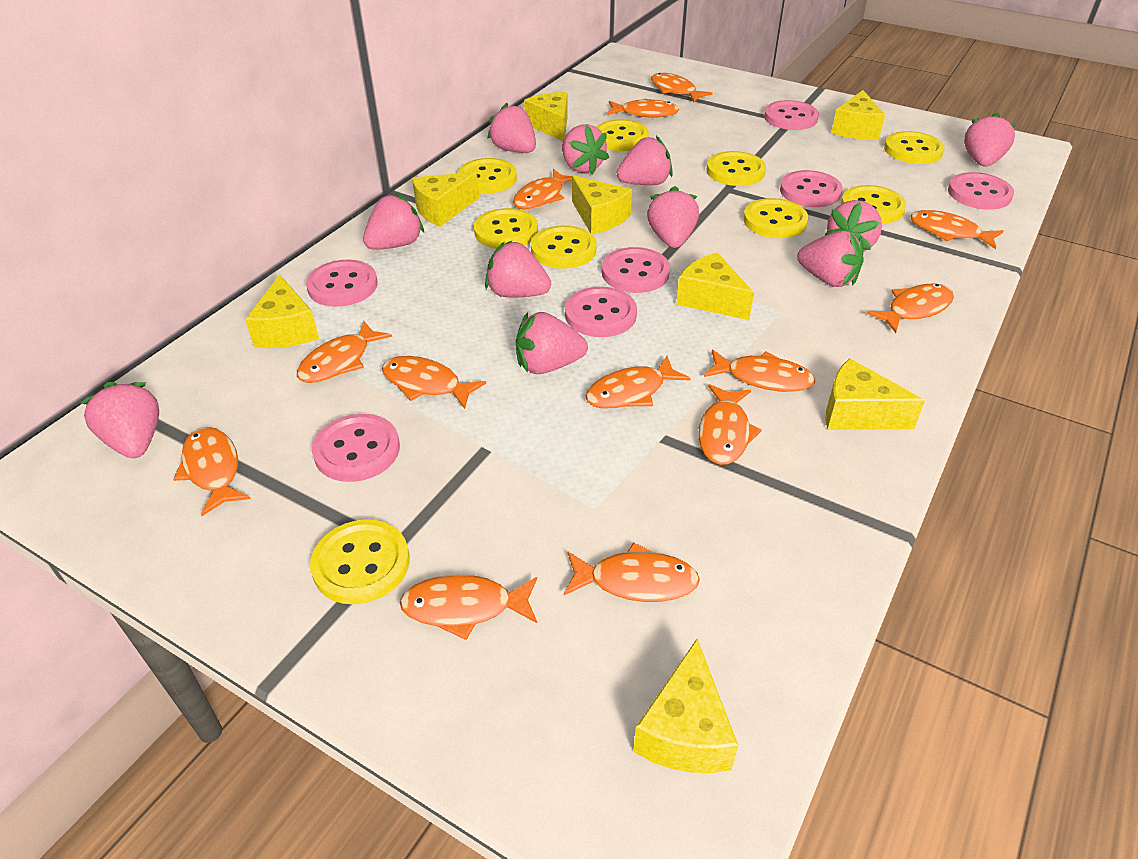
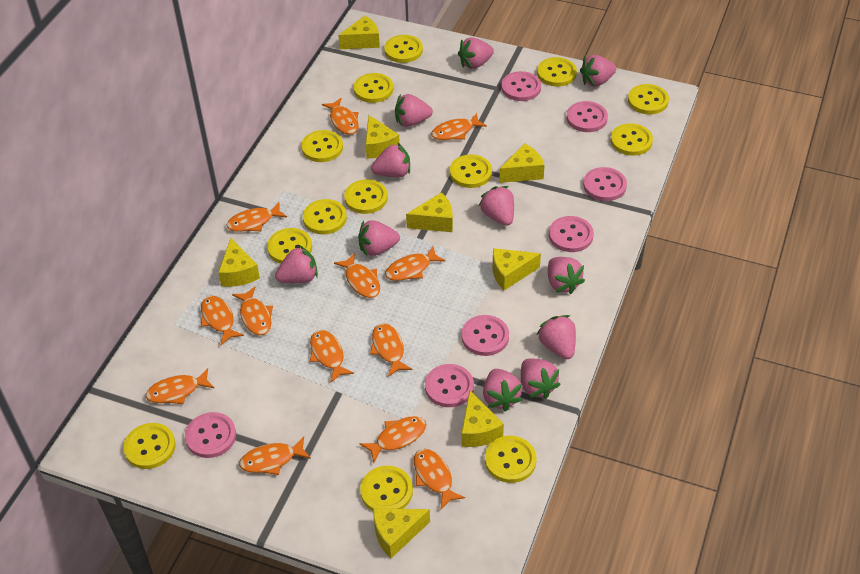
yellow button: 9 -> 13

